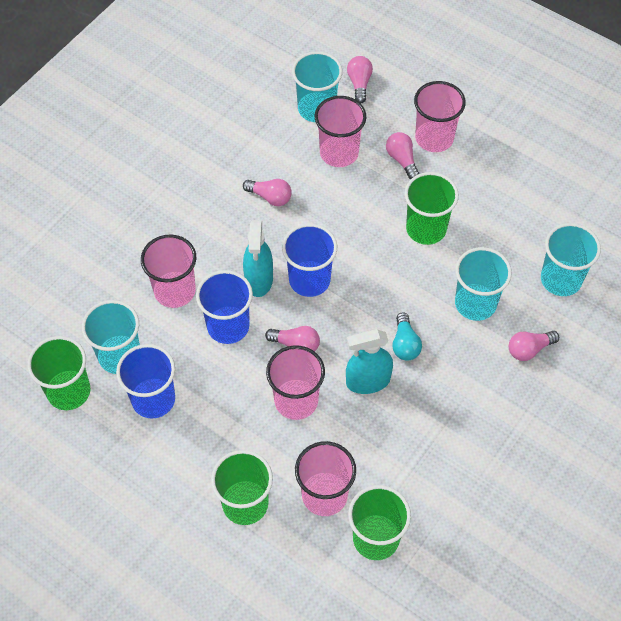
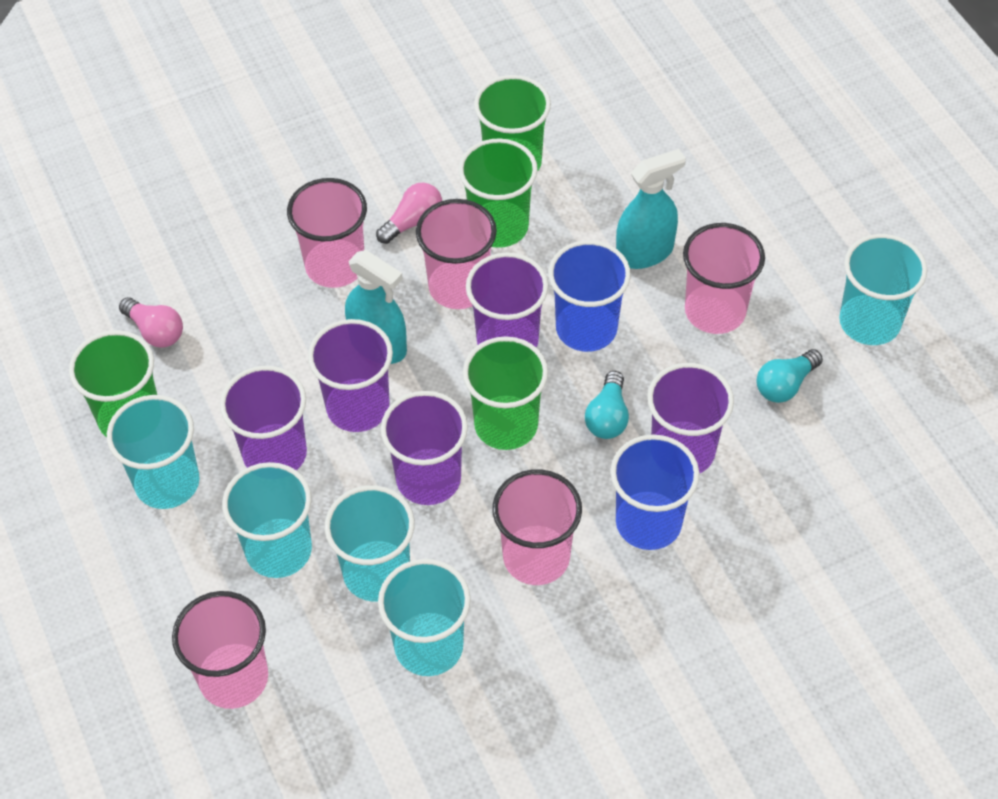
blue cup: 3 -> 2
pink light bulb: 5 -> 2
purple cup: 0 -> 5
turquoise cup: 4 -> 5
turquoise light bulb: 1 -> 2

